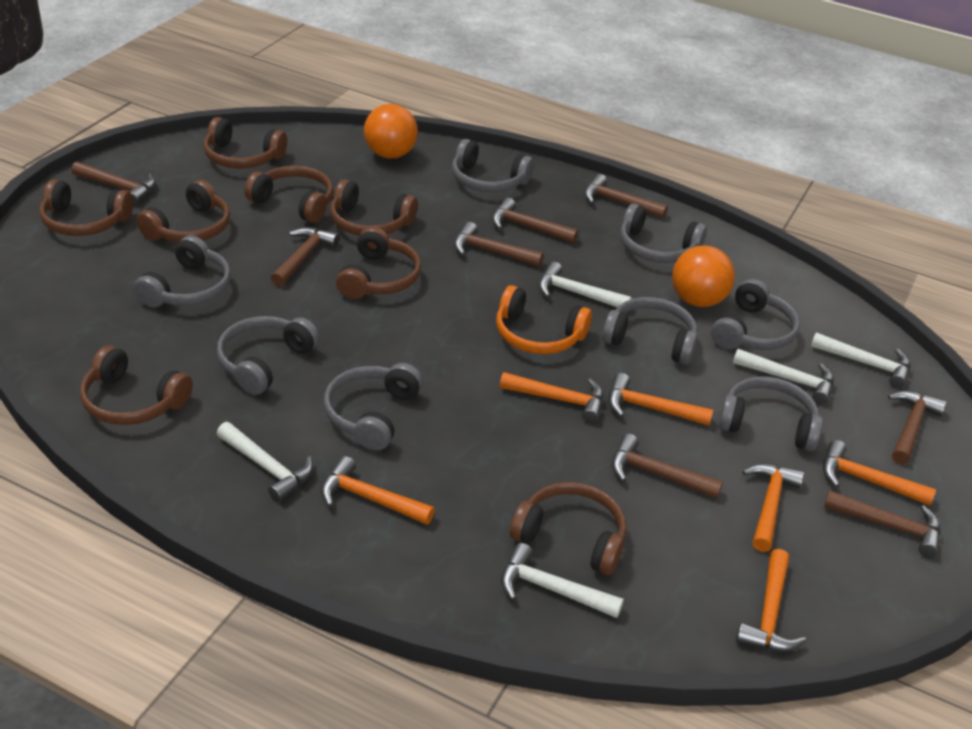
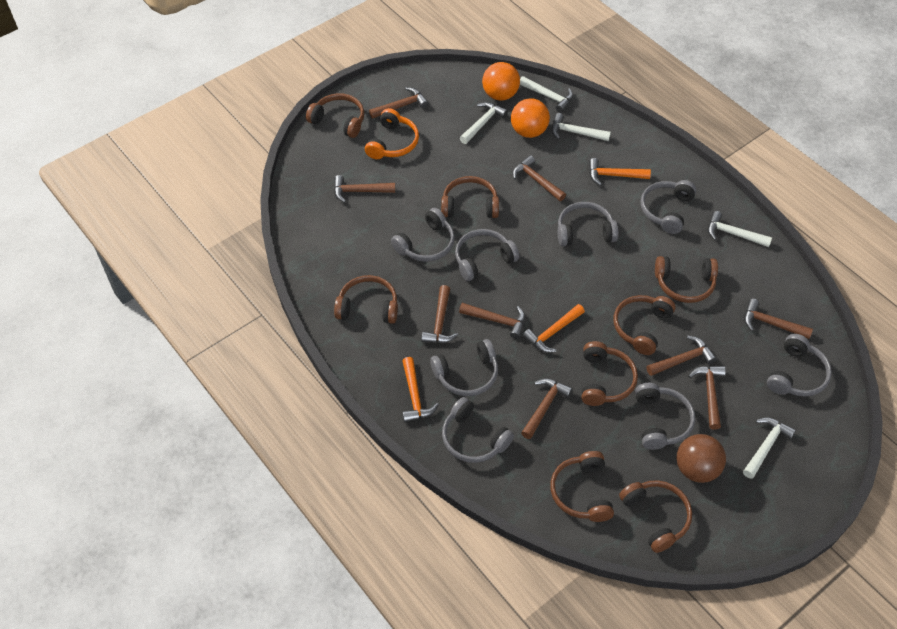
brown ball: 0 -> 1
brown hammer: 8 -> 9
orange hammer: 6 -> 3

